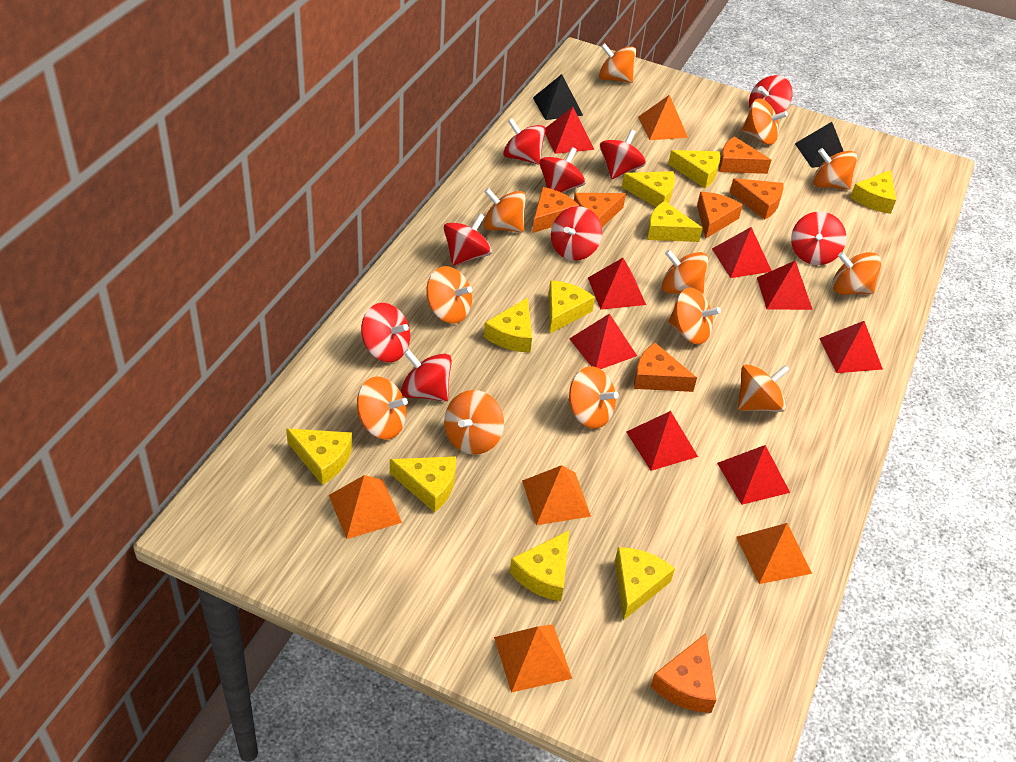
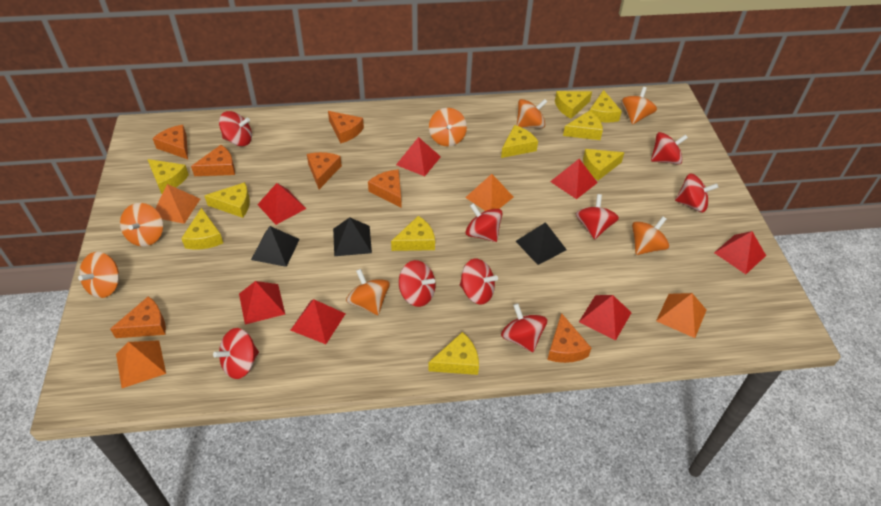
black pyramid: 2 -> 3
orange pyramid: 5 -> 4
orange spinning top: 12 -> 7
red pyramid: 8 -> 7

